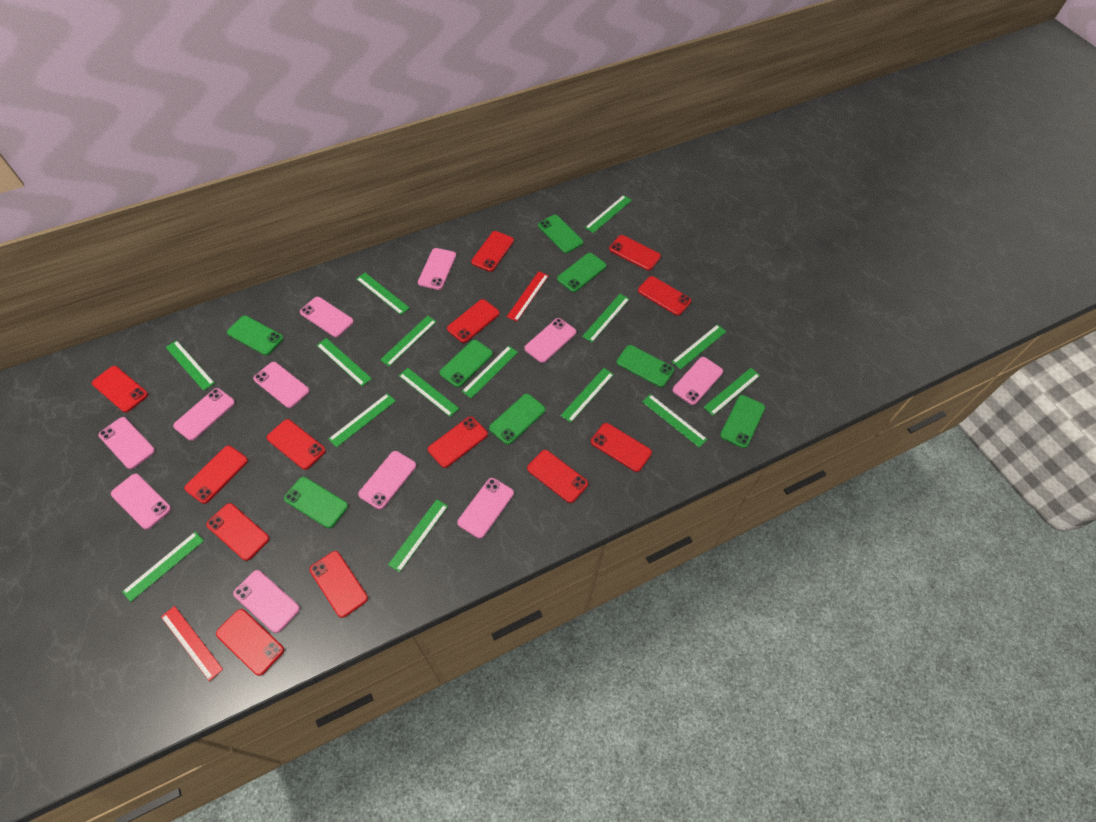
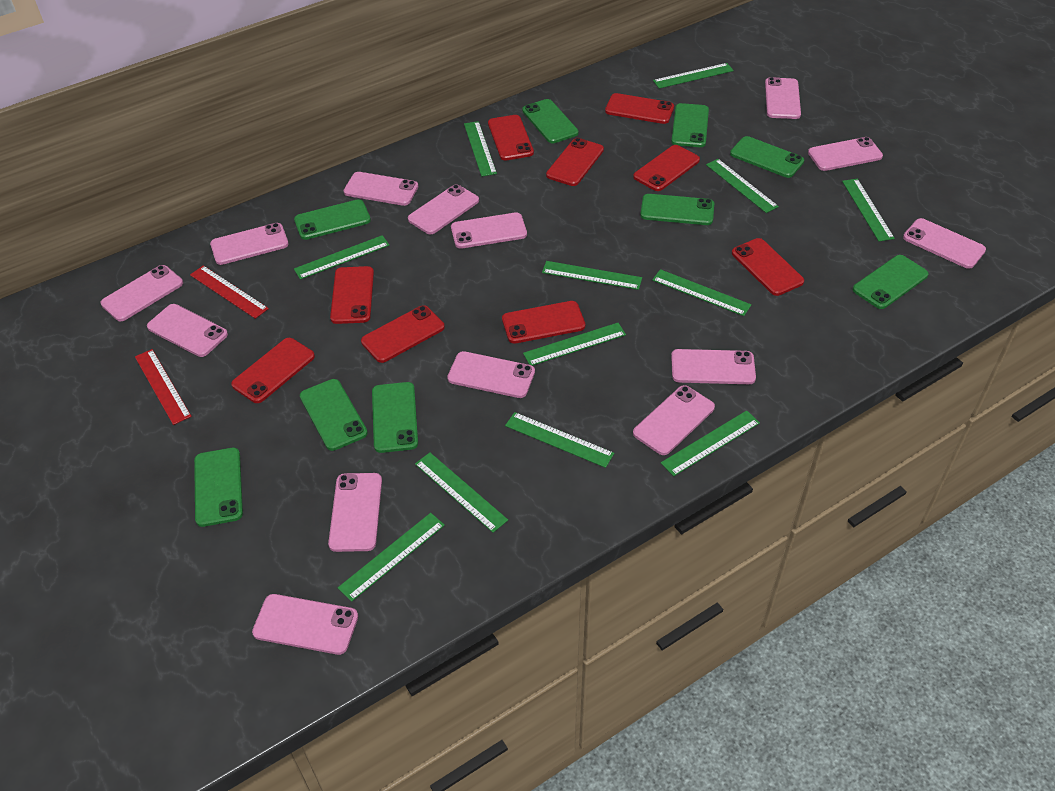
green phone: 8 -> 9
green ruler: 15 -> 12
pink phone: 11 -> 14
red phone: 13 -> 9

